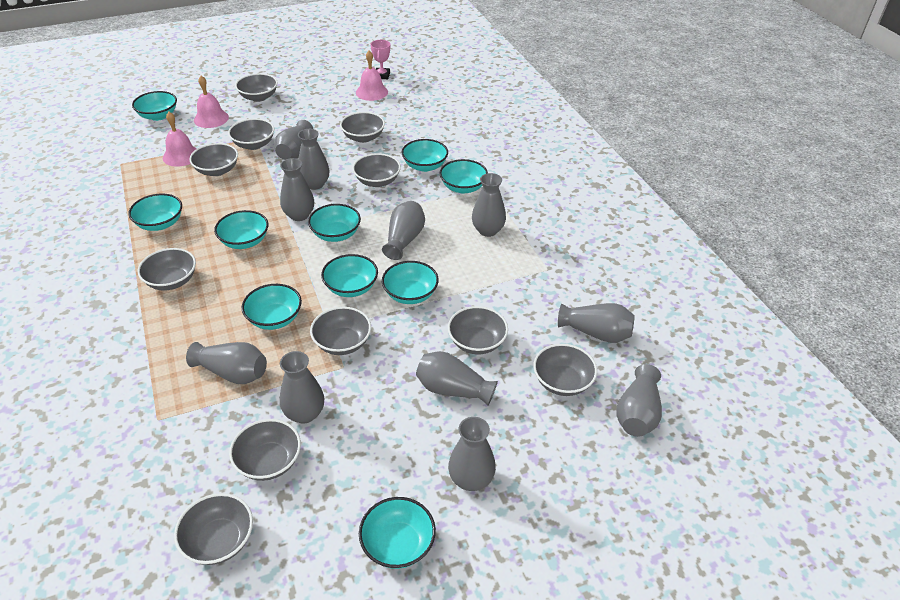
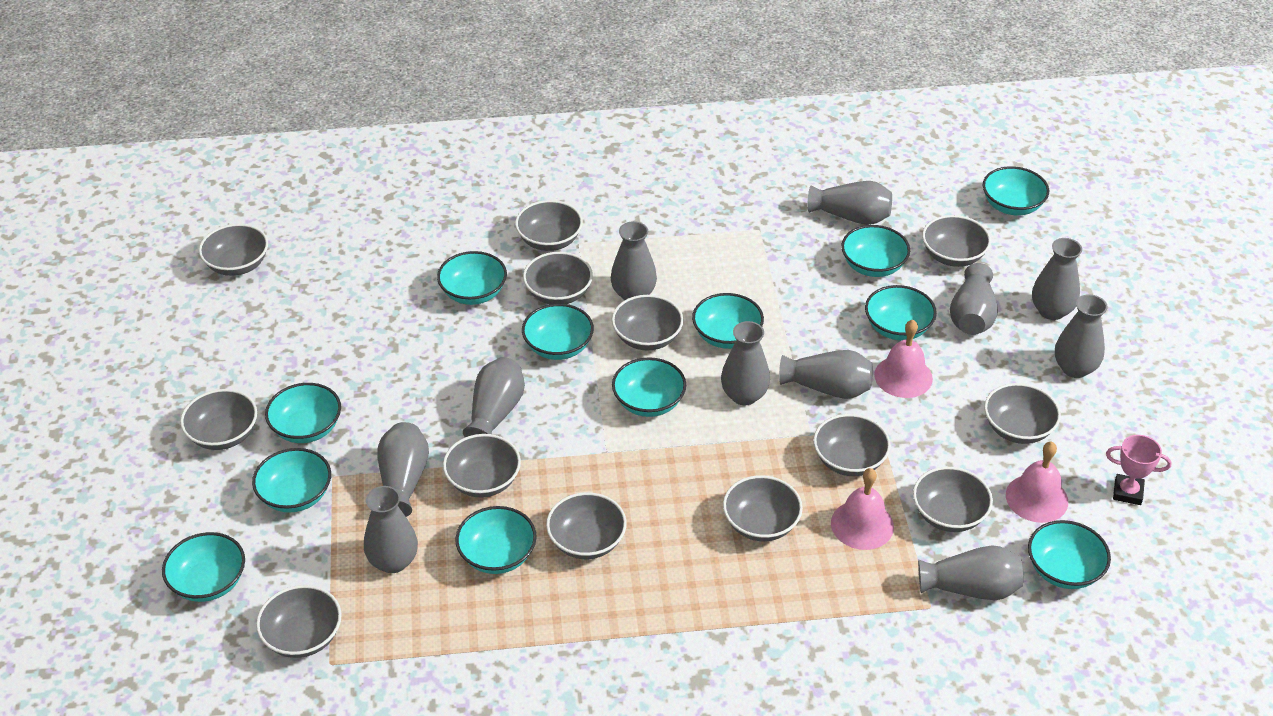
grey bowl: 11 -> 13
turquoise bowl: 10 -> 12

